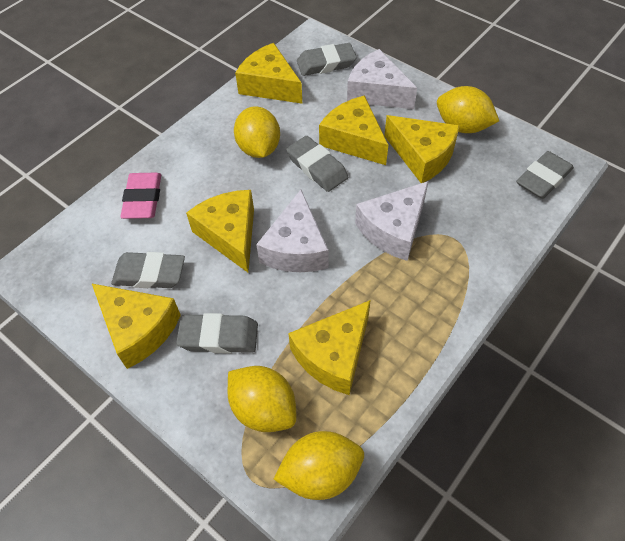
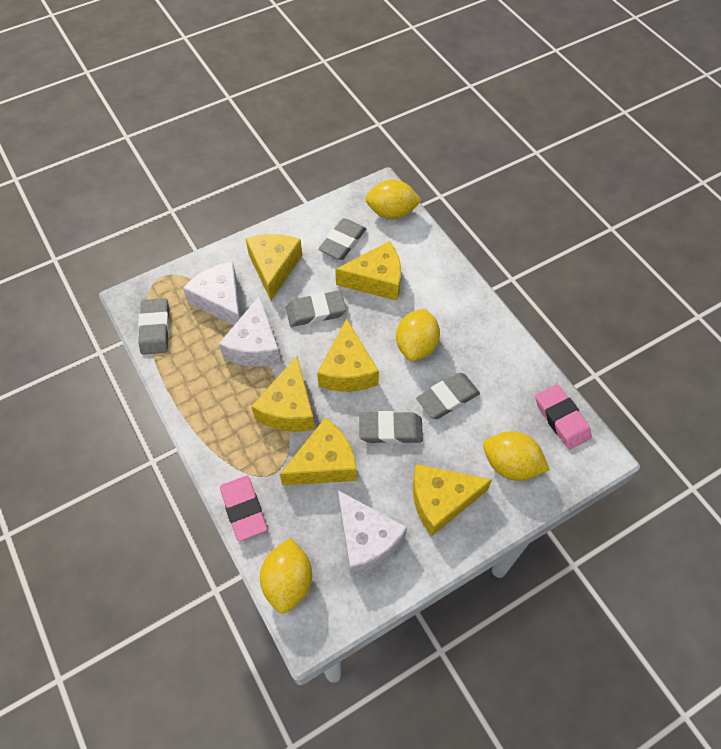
pink eraser: 1 -> 2

